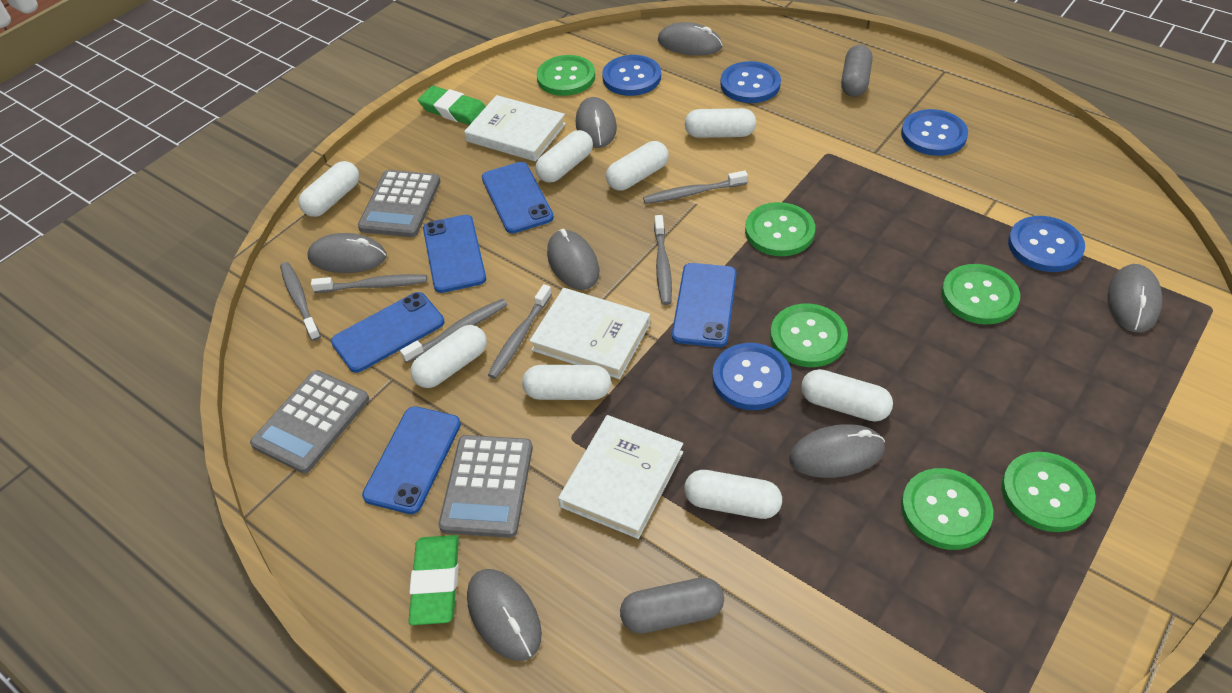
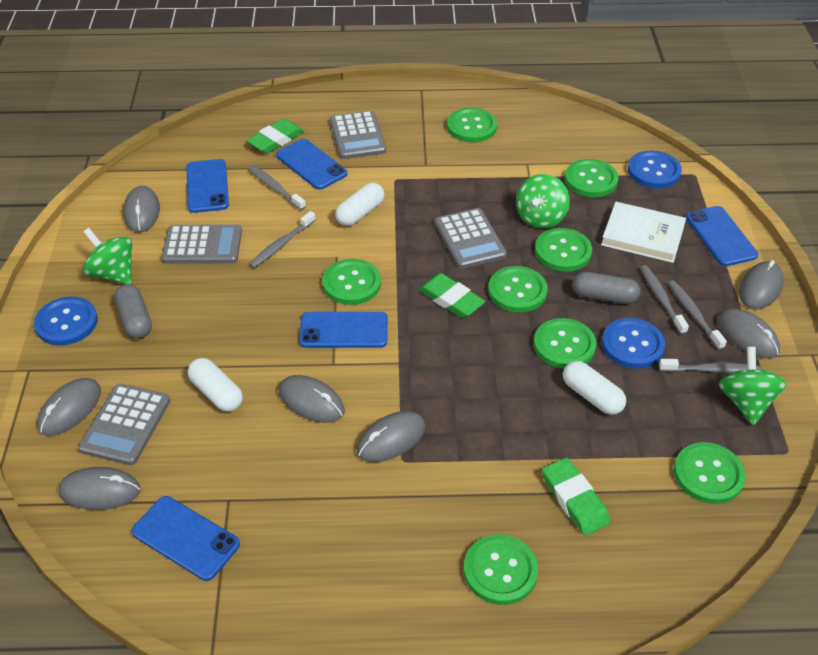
blue button: 5 -> 3
green button: 6 -> 8
green eraser: 2 -> 3
green spinning top: 0 -> 3
grey calculator: 3 -> 4
grey toothbrush: 6 -> 5
white book: 3 -> 1
white capsule: 8 -> 3

